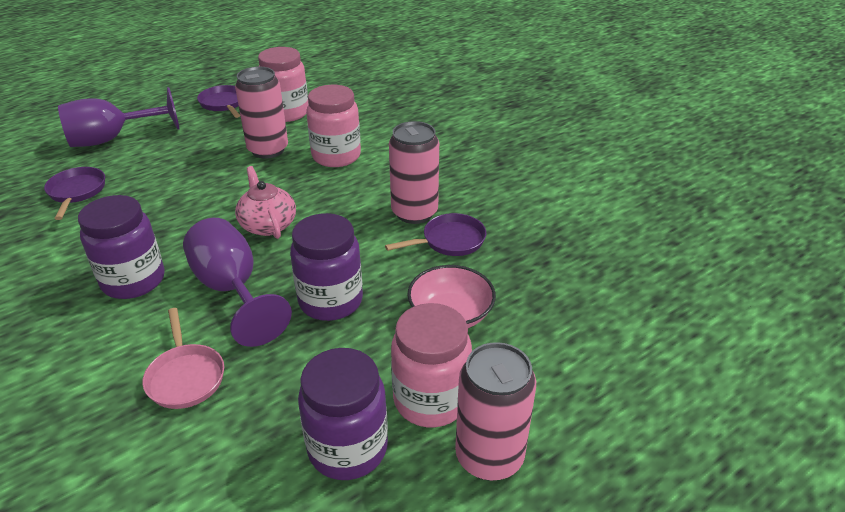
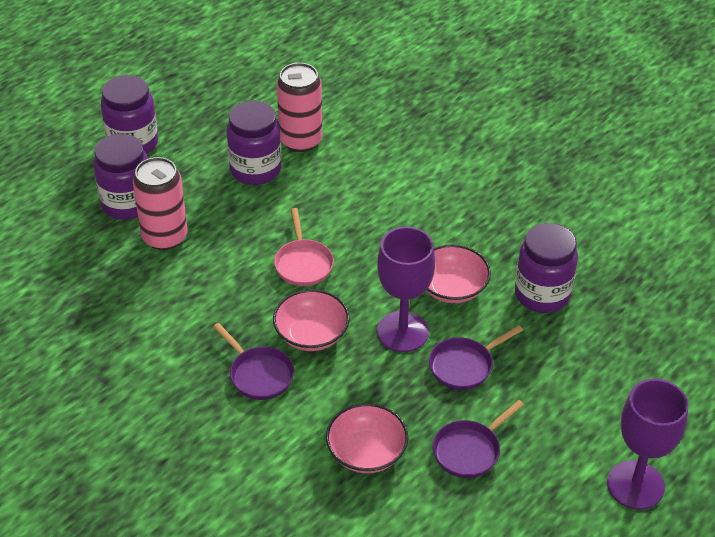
pink bowl: 1 -> 3
pink can: 3 -> 2
pink jar: 3 -> 0
pink teapot: 1 -> 0
purple jar: 3 -> 4

